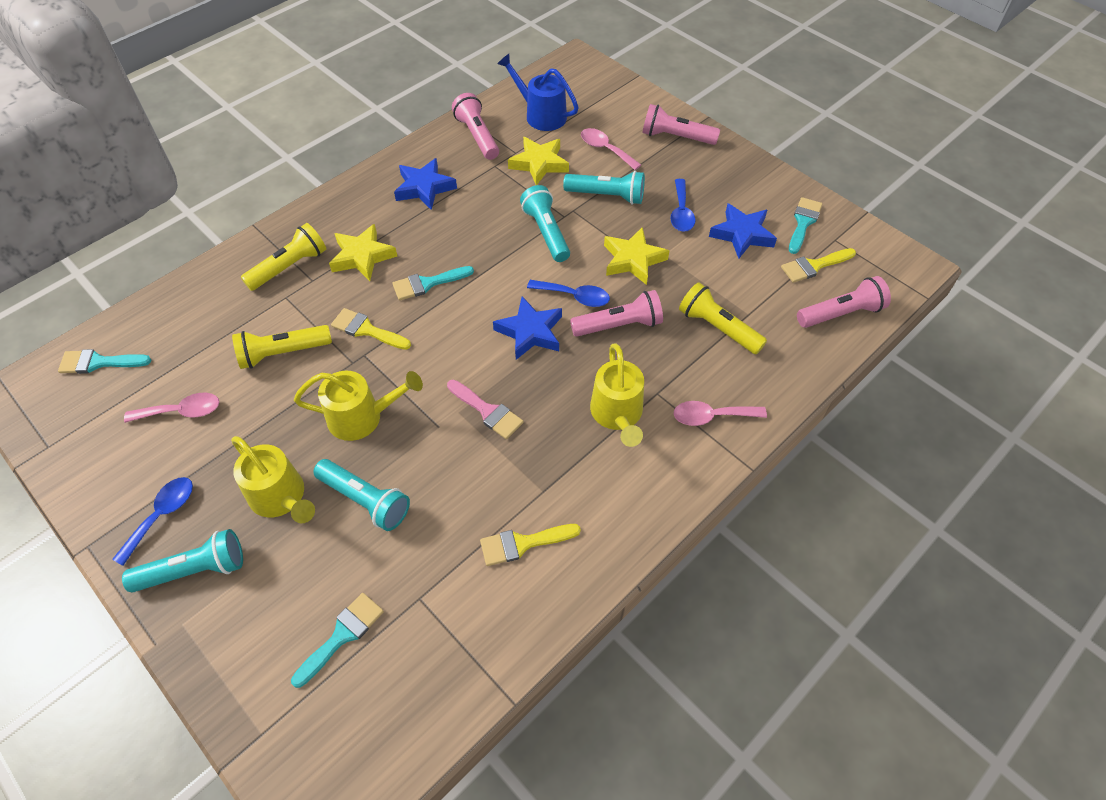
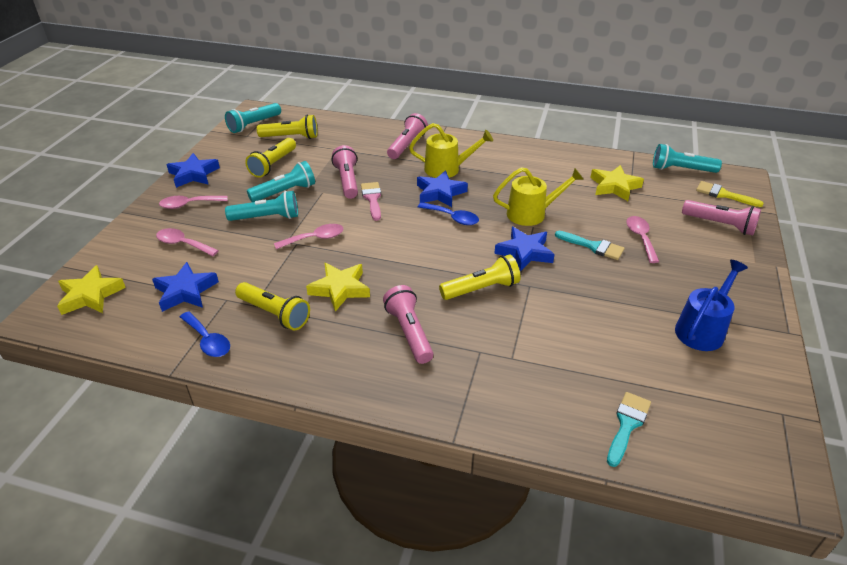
blue spoon: 3 -> 2
blue star: 3 -> 4
pink spoon: 3 -> 4
turquoise brush: 4 -> 2
yellow brush: 3 -> 1
yellow flashlight: 3 -> 4
yellow watering can: 3 -> 2

